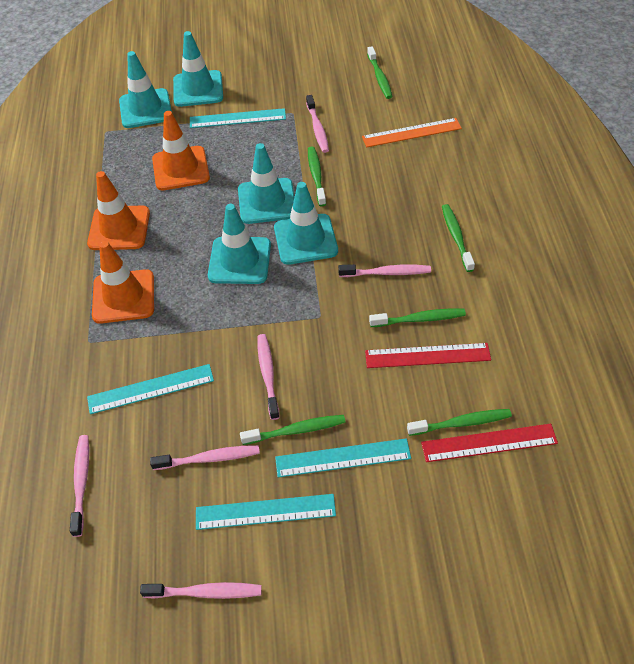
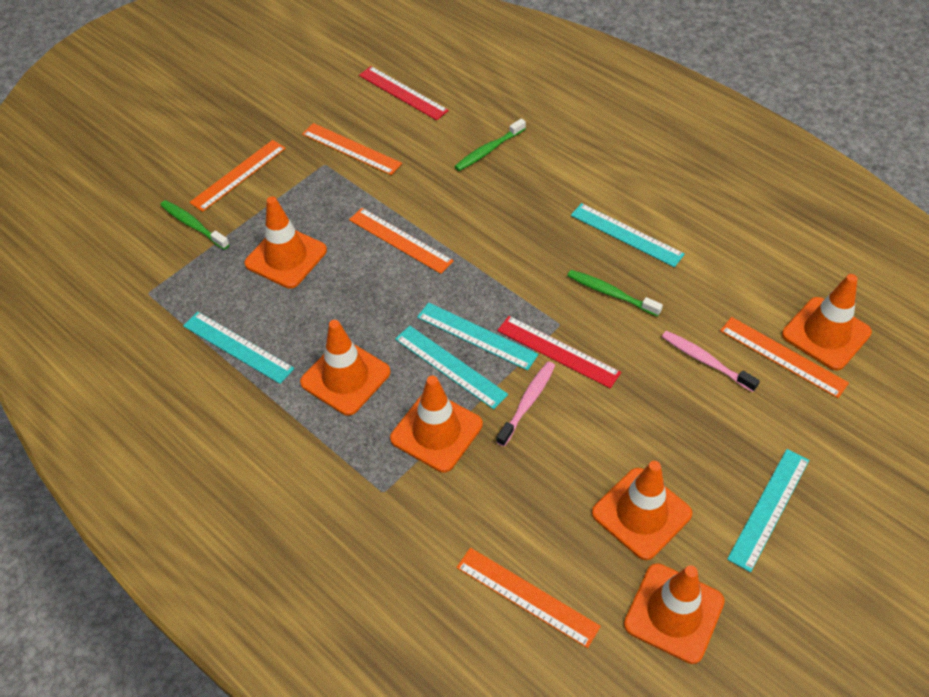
green toothbrush: 6 -> 3
orange ruler: 1 -> 5
orange traffic cone: 3 -> 6
pink toothbrush: 6 -> 2
turquoise ruler: 4 -> 5
turquoise traffic cone: 5 -> 0

